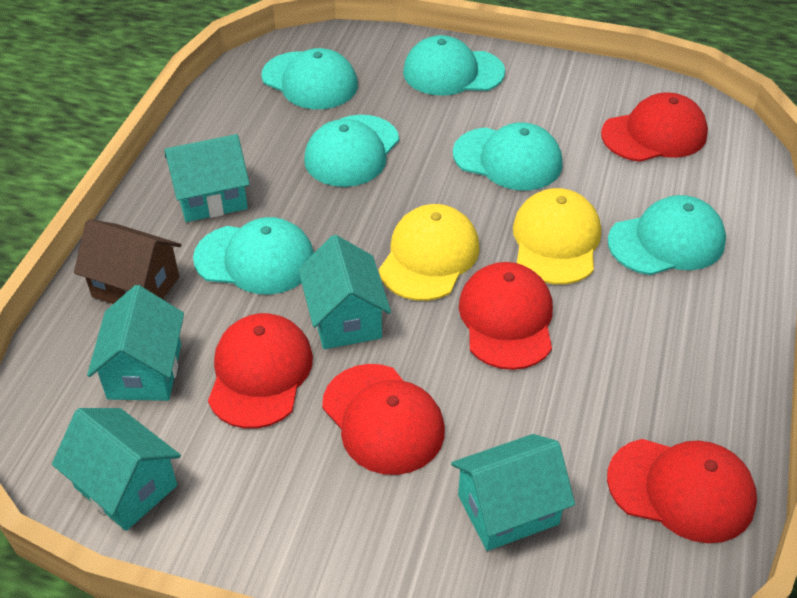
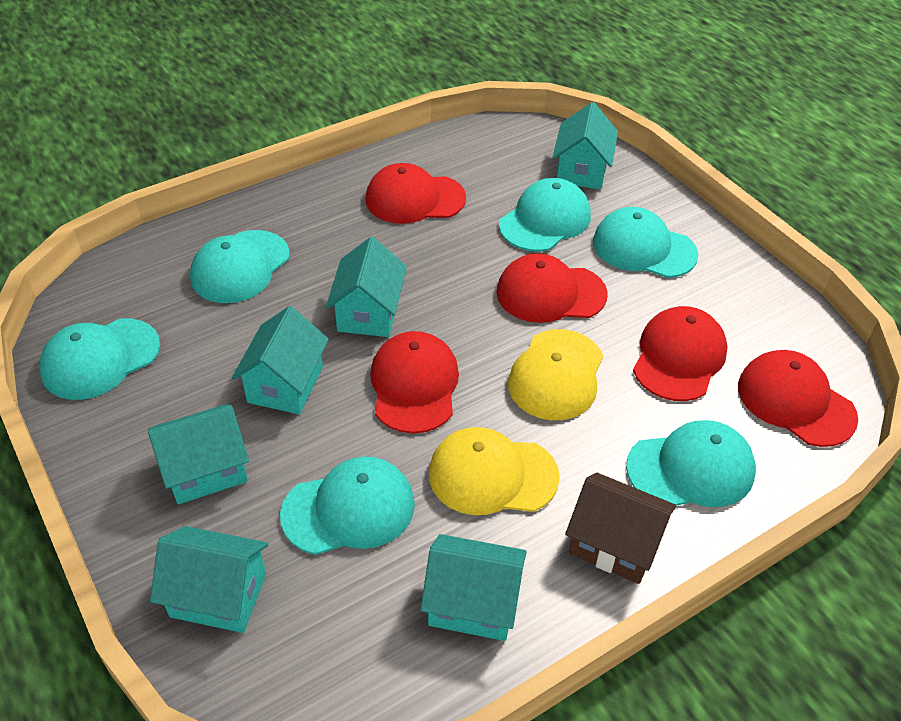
turquoise house: 5 -> 6

